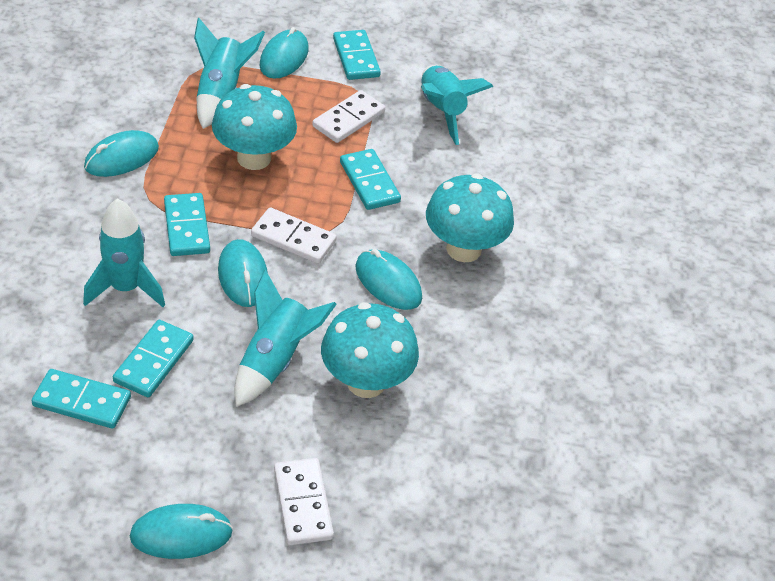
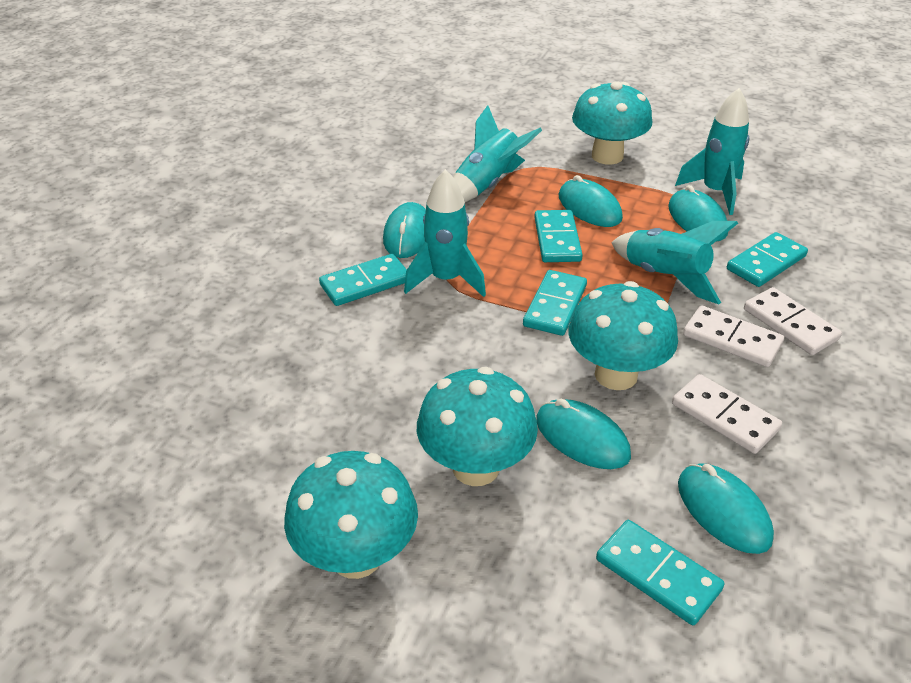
turquoise mushroom: 3 -> 4

